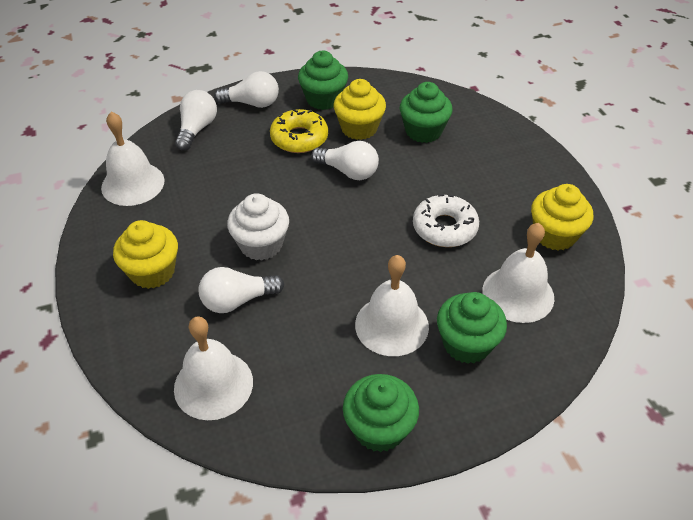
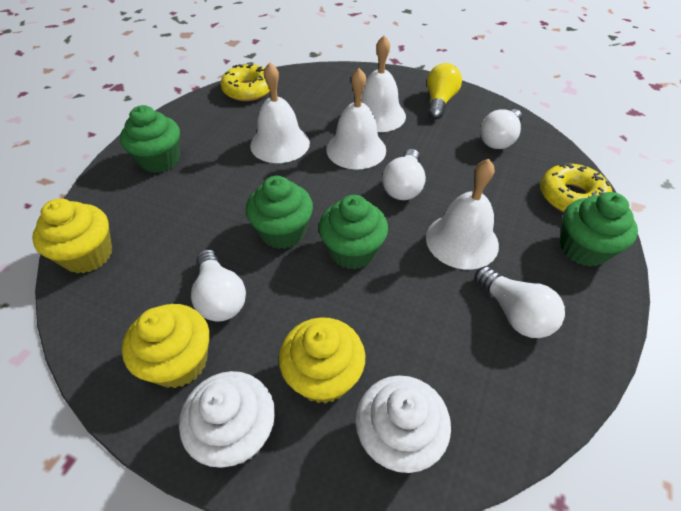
white cupcake: 1 -> 2
white donut: 1 -> 0
yellow donut: 1 -> 2
yellow light bulb: 0 -> 1

